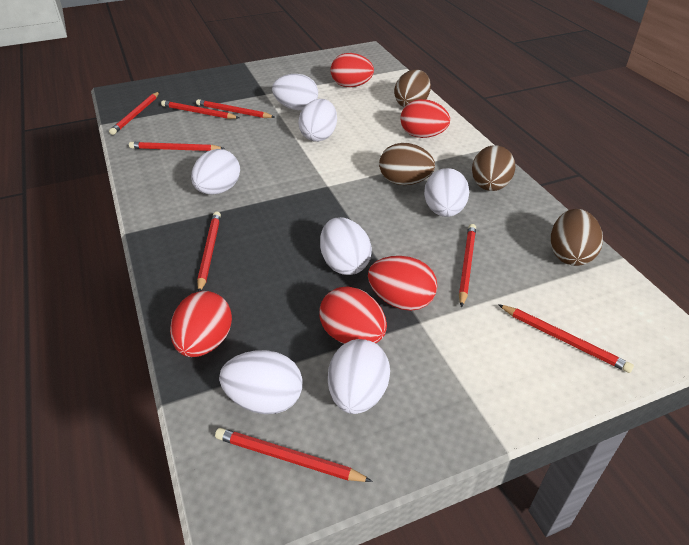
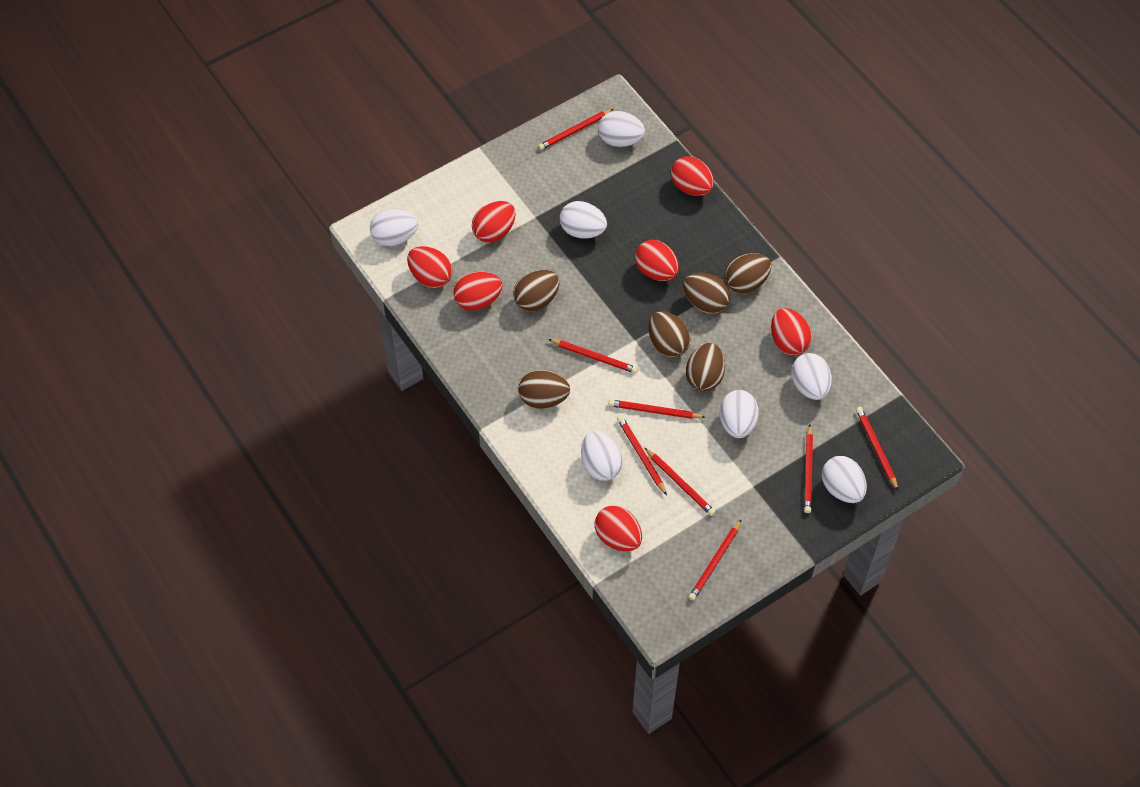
brown egg: 4 -> 6
red egg: 5 -> 7

